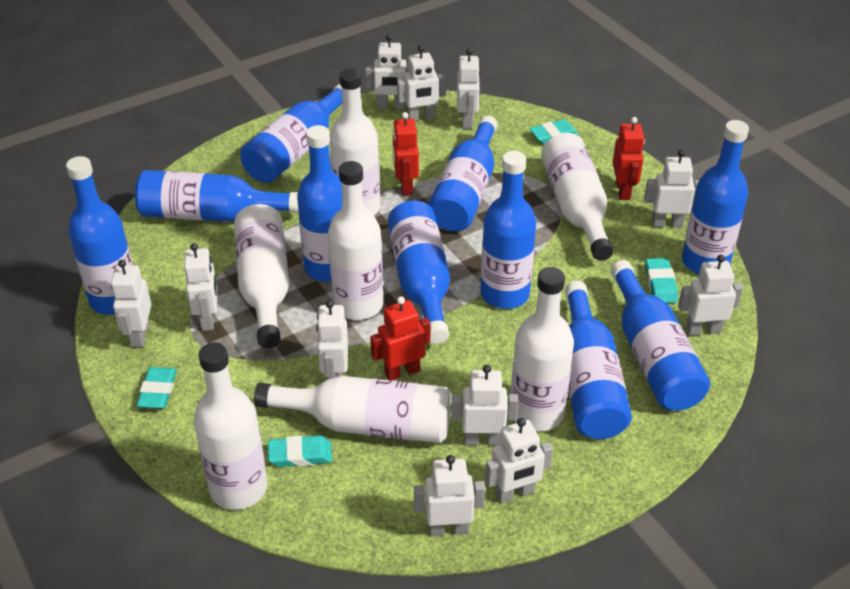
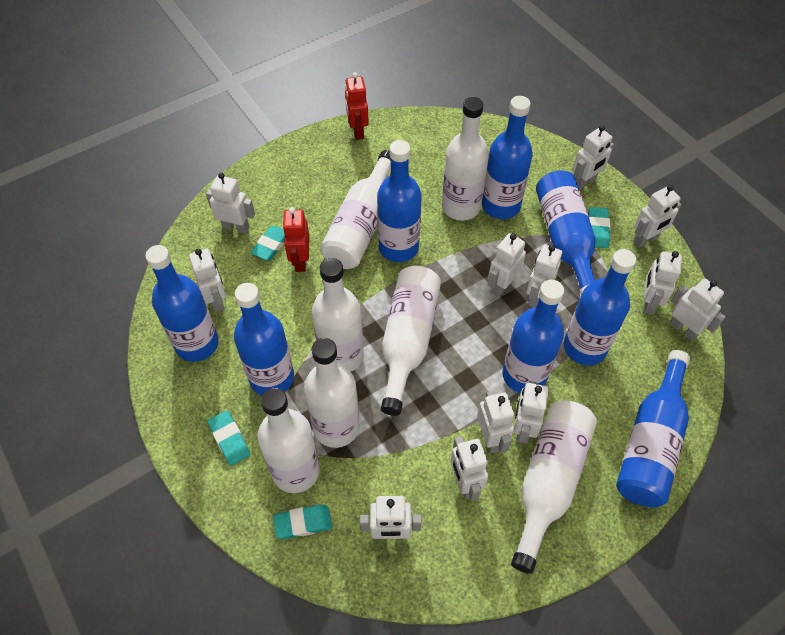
blue bottle: 10 -> 8
red robot: 3 -> 2
white robot: 11 -> 12

